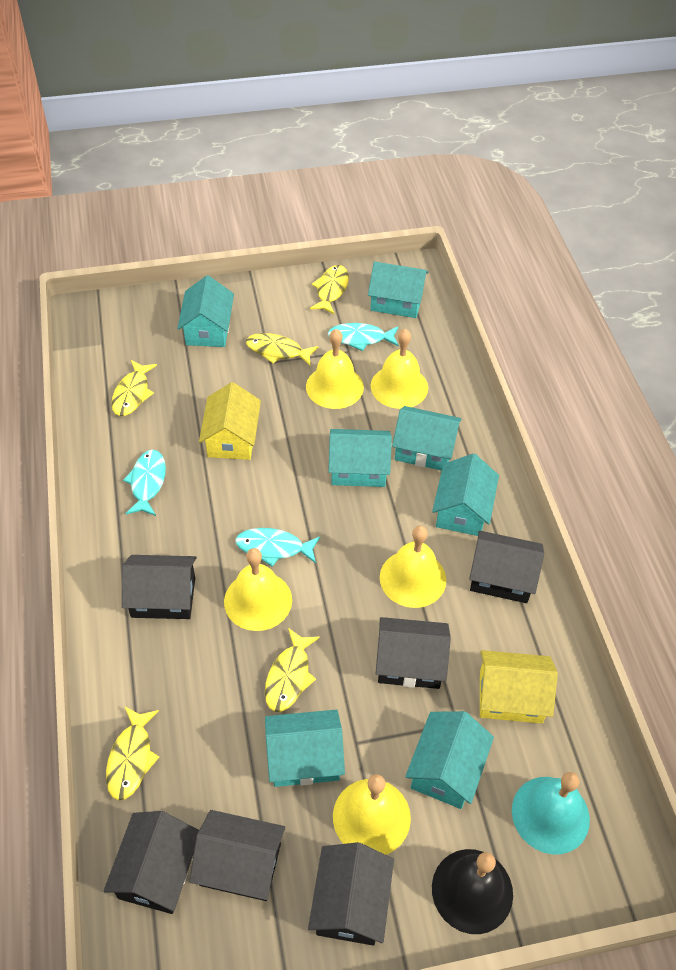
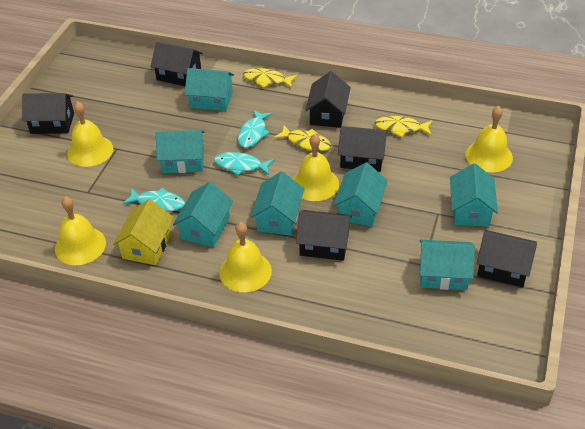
black bell: 1 -> 0
turquoise bell: 1 -> 0
yellow fish: 5 -> 3
yellow house: 2 -> 1

